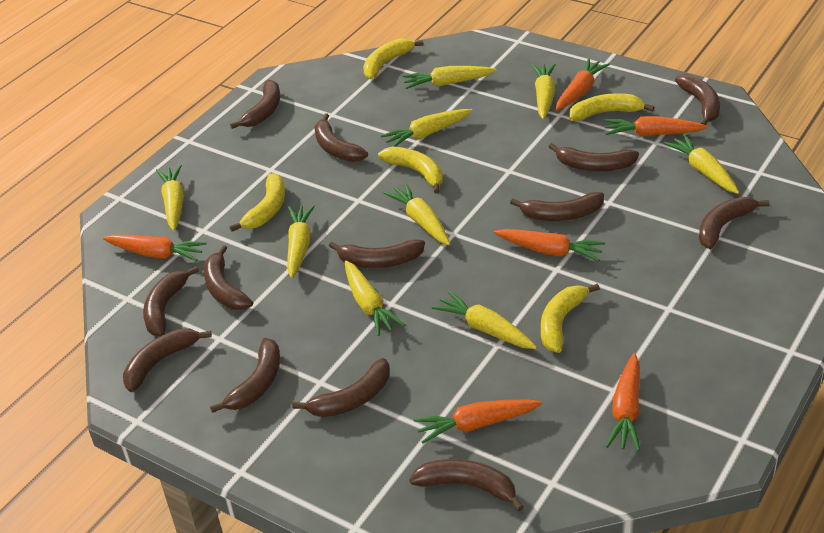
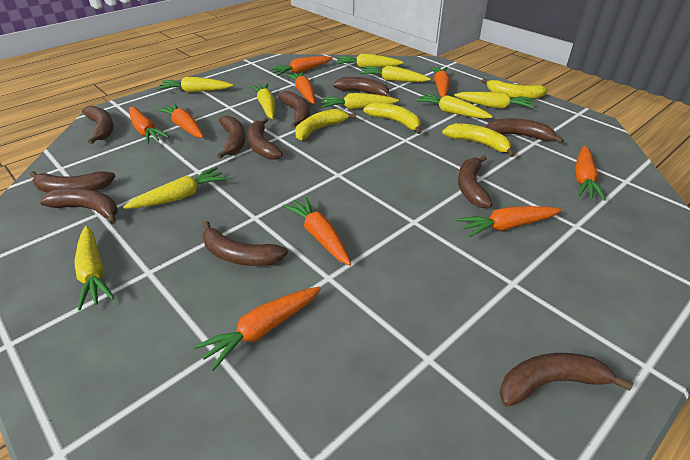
brown banana: 13 -> 11
orange carrot: 6 -> 9
yellow banana: 5 -> 4

